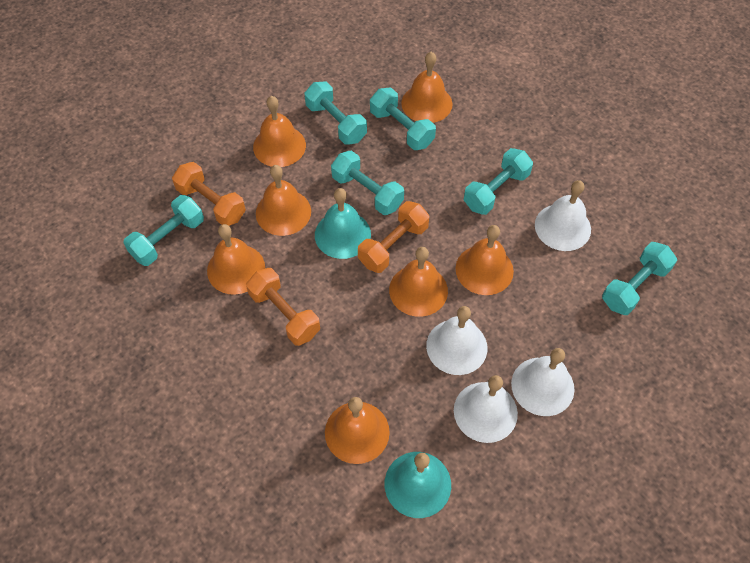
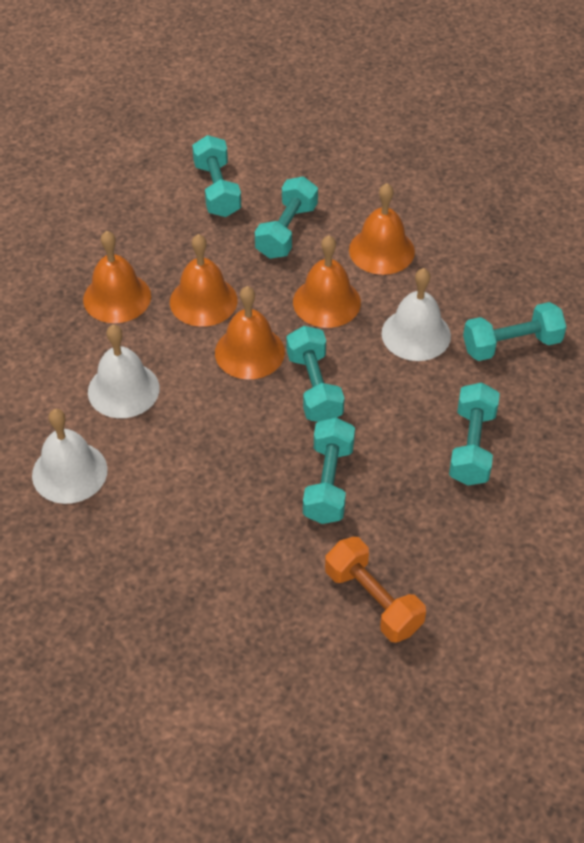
orange bell: 7 -> 5
orange dumbbell: 3 -> 1
turquoise bell: 2 -> 0
white bell: 4 -> 3

